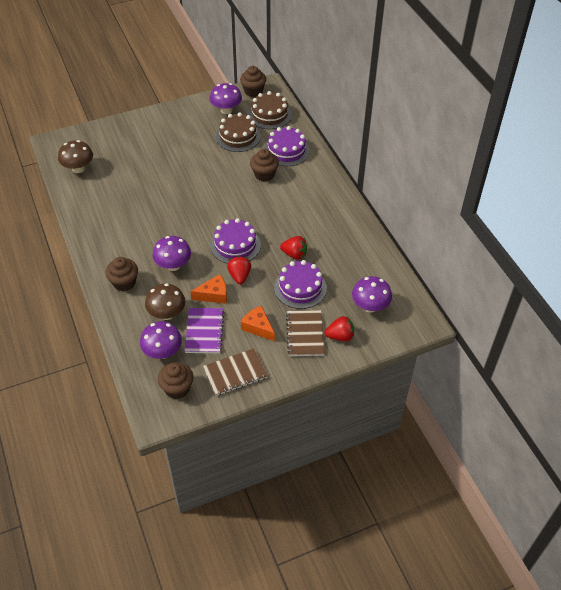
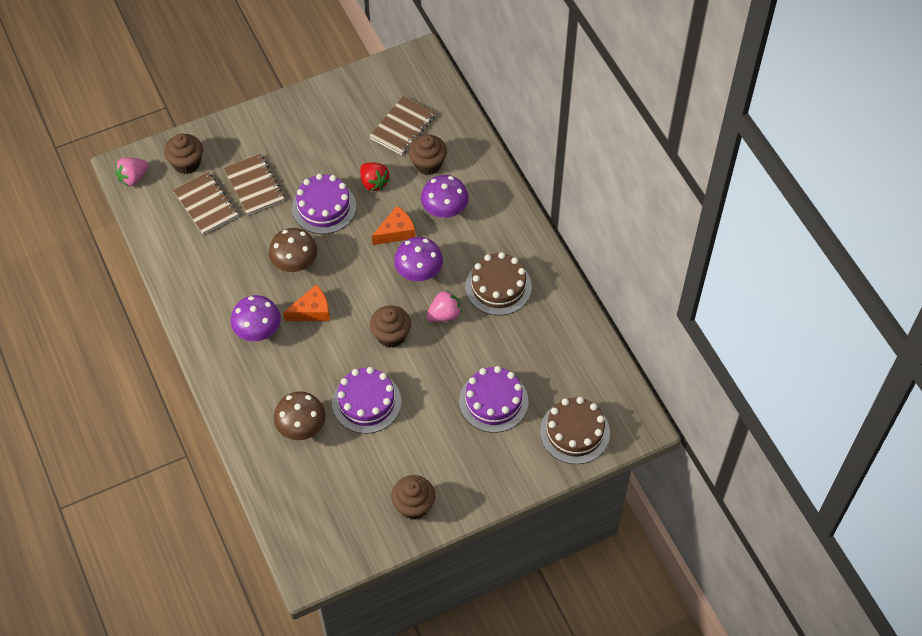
brown notebook: 2 -> 3
pink strawberry: 0 -> 2
purple mushroom: 4 -> 3
purple notebook: 1 -> 0
red strawberry: 3 -> 1

